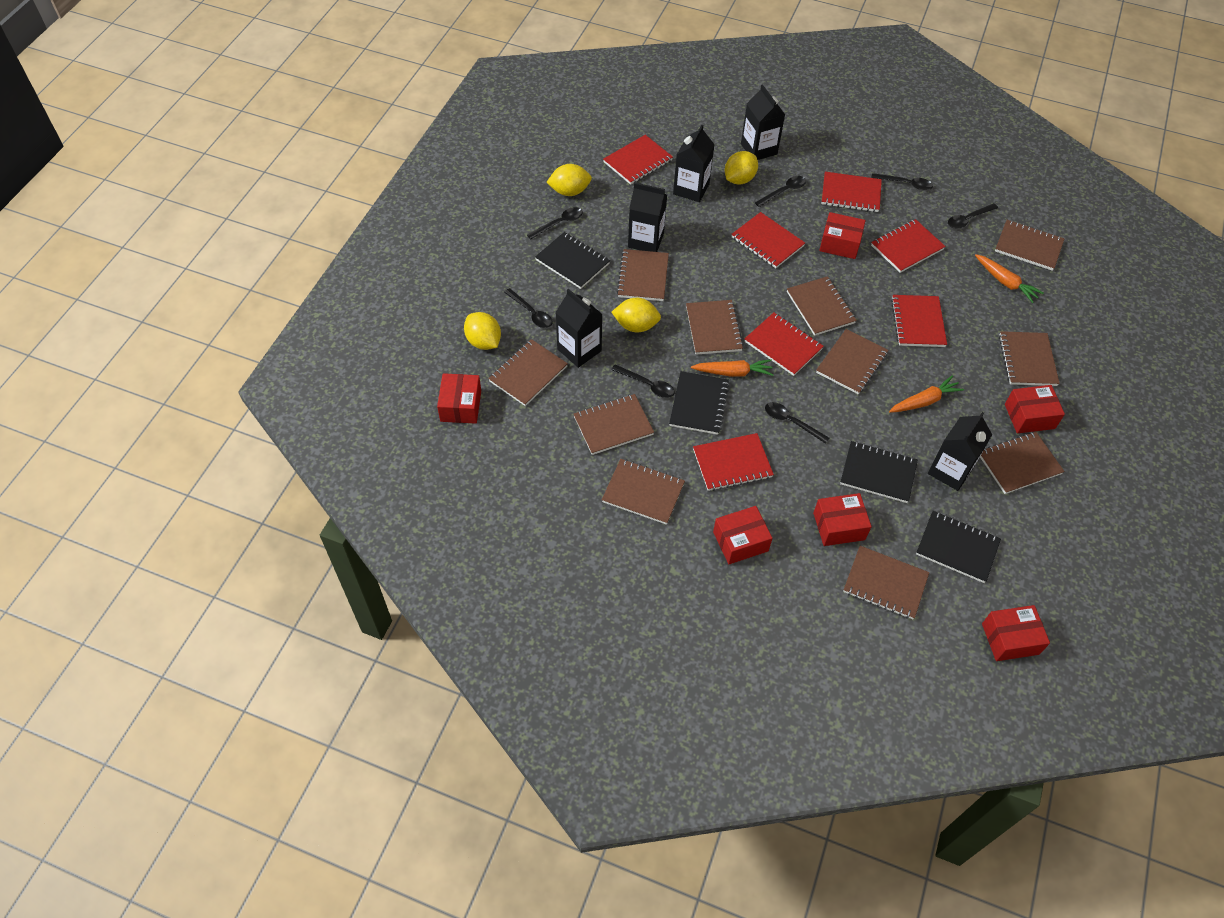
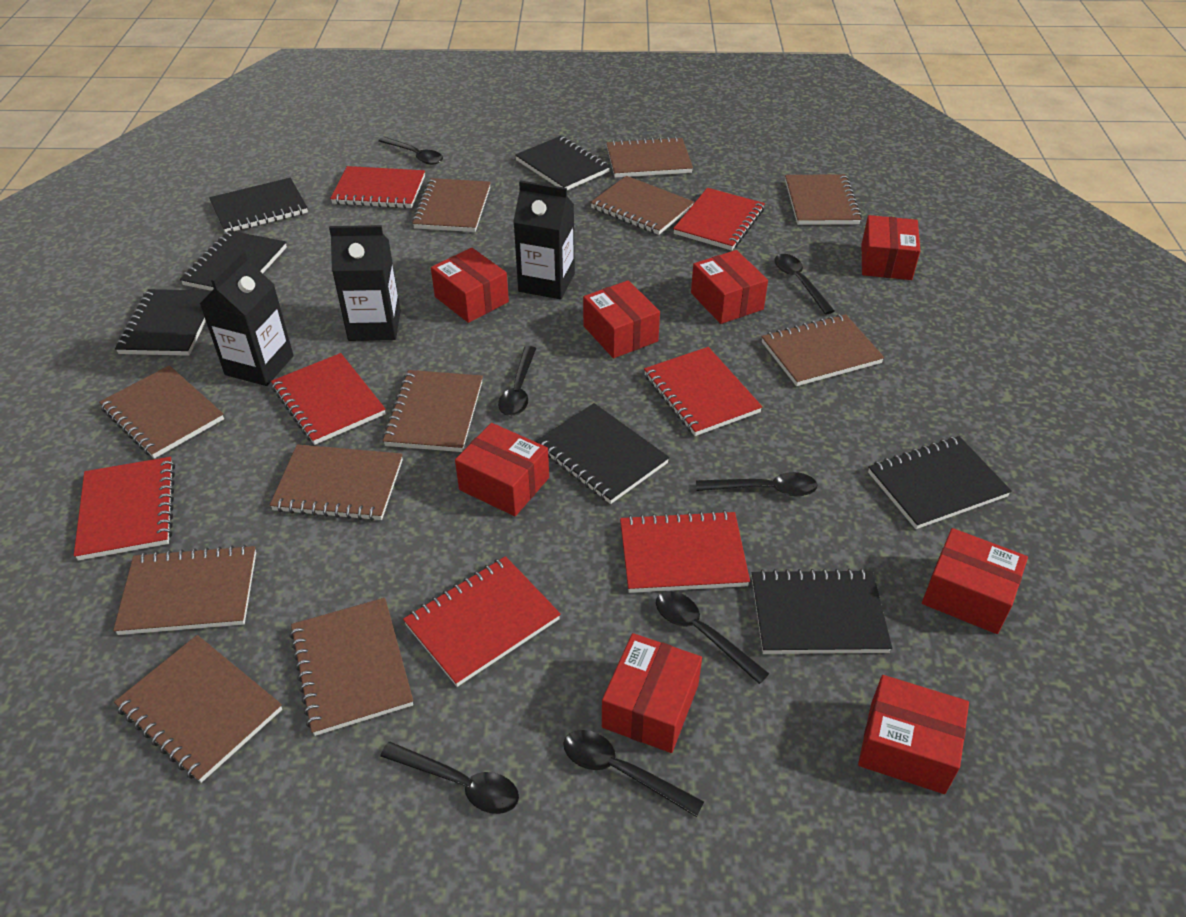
black carton: 5 -> 3
black notebook: 4 -> 7
orange carrot: 3 -> 0
red box: 6 -> 8
yellow lemon: 4 -> 0

